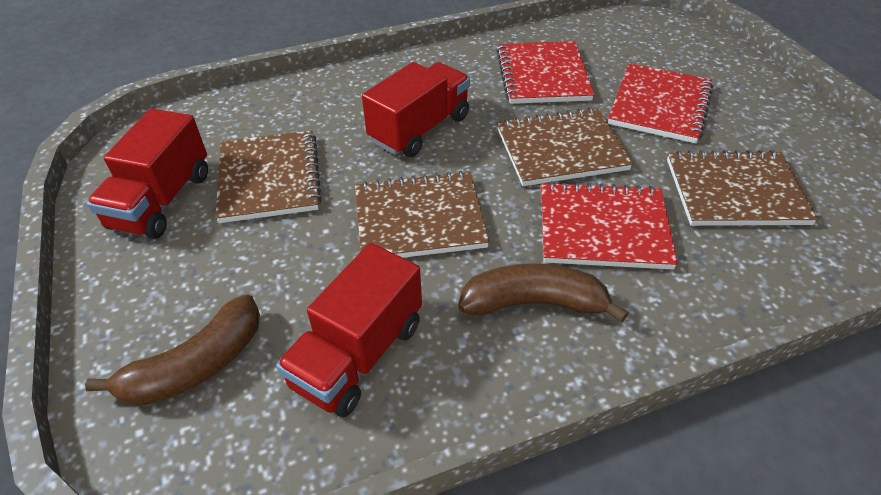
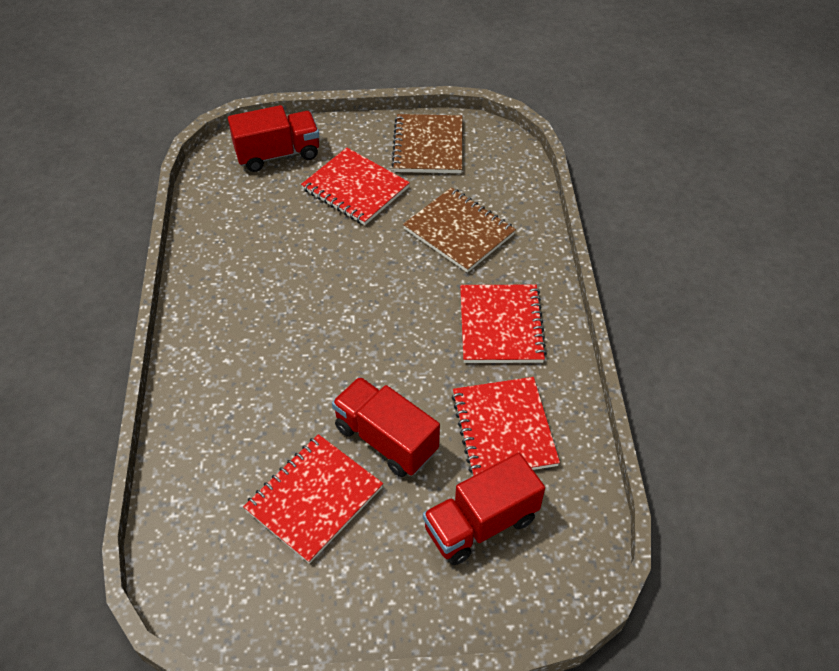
brown banana: 2 -> 0
brown notebook: 4 -> 2
red notebook: 3 -> 4

